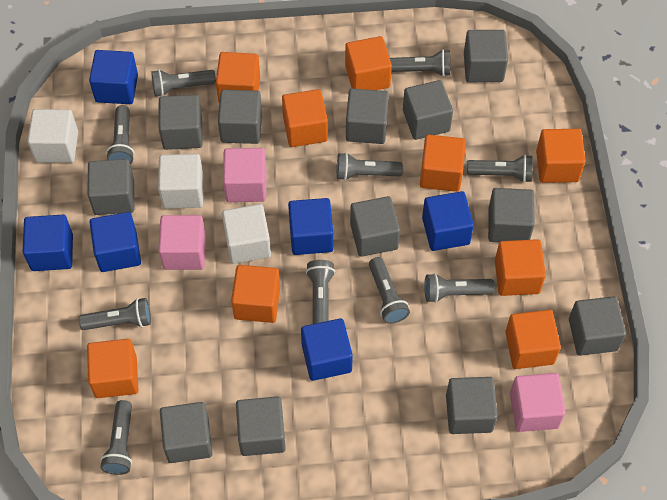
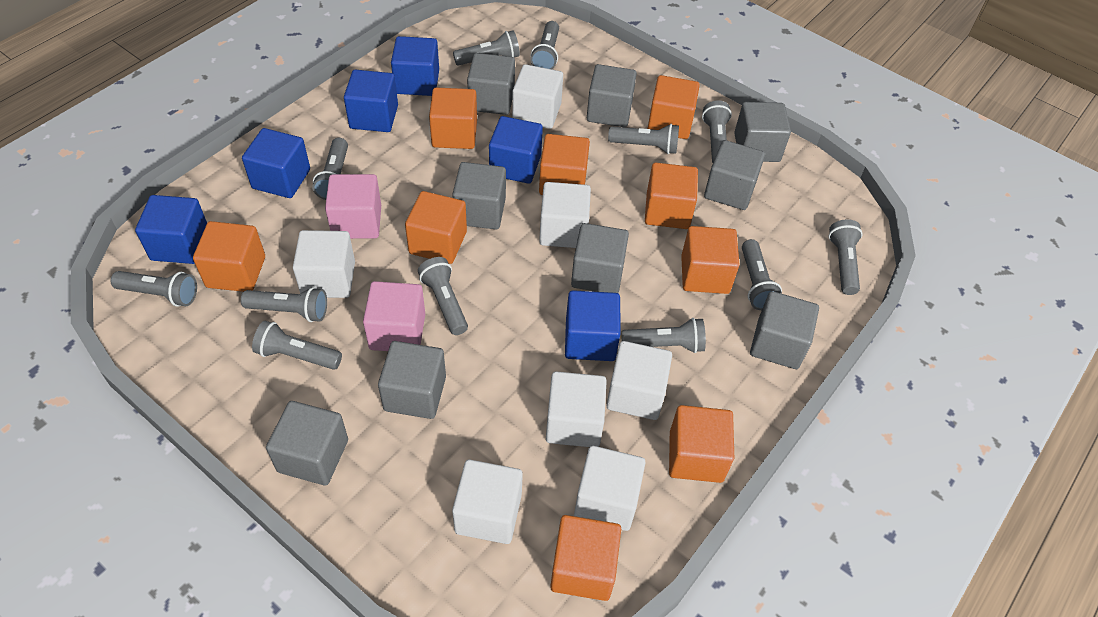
grey cube: 12 -> 9
grey flashlight: 10 -> 12
pink cube: 3 -> 2
white cube: 3 -> 7

